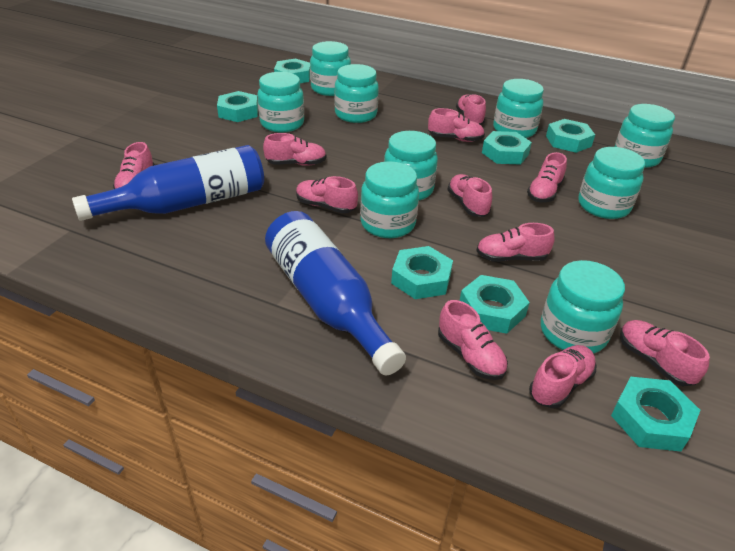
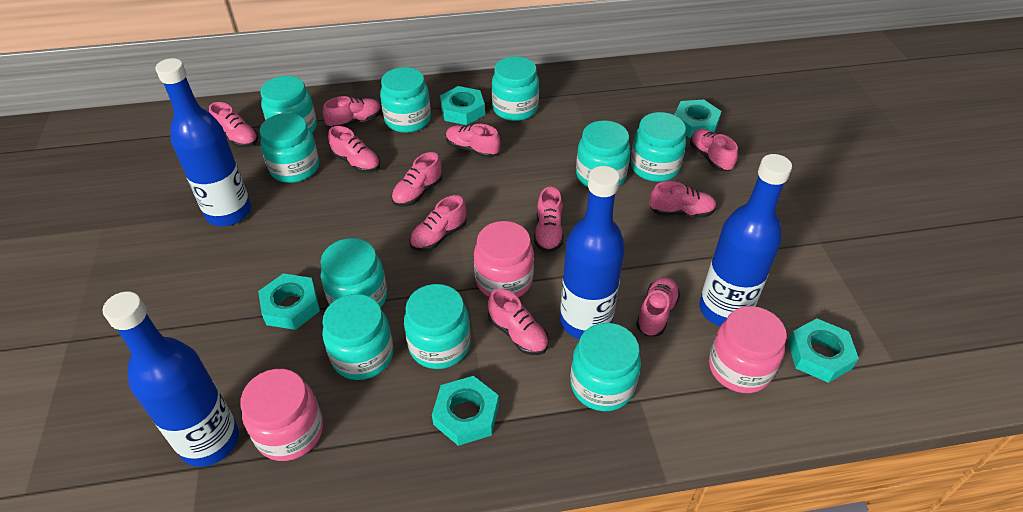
blue bottle: 2 -> 4
pink jar: 0 -> 3
turquoise jar: 9 -> 10
turquoise nut: 7 -> 5

